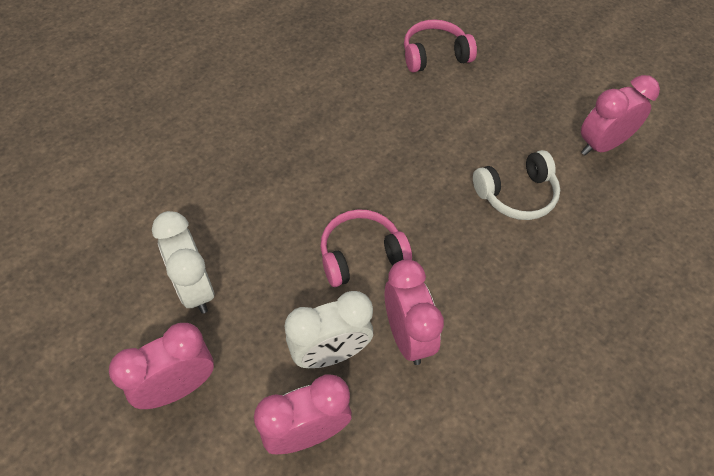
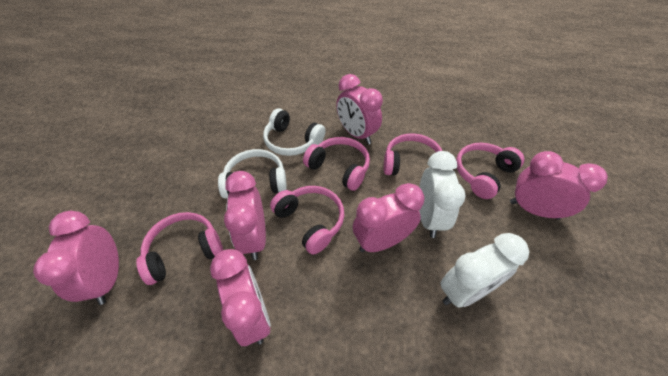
pink clock: 4 -> 6
pink headphones: 2 -> 5
white headphones: 1 -> 2

